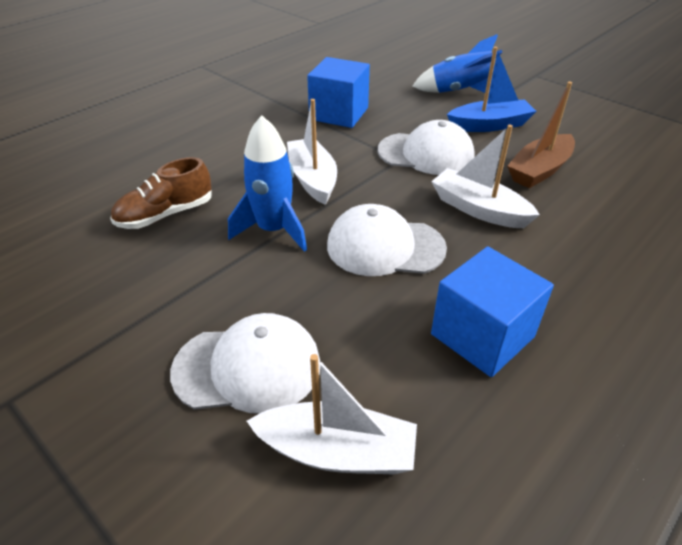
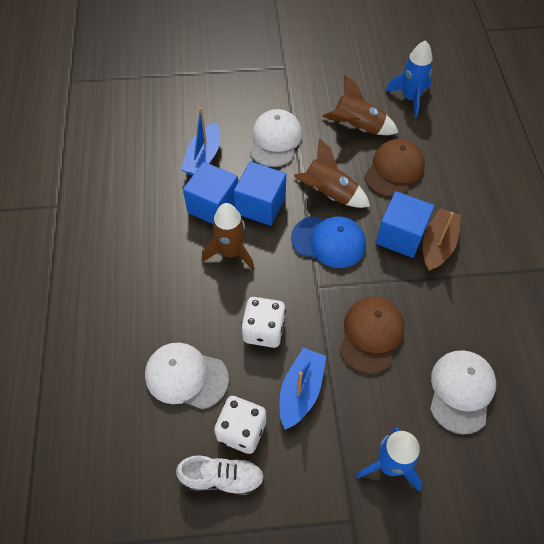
blue boat: 1 -> 2
blue cap: 0 -> 1
blue cube: 2 -> 3
brown cap: 0 -> 2
brown rocket: 0 -> 3
brown shoe: 1 -> 0
white boat: 3 -> 0
white dice: 0 -> 2
white shoe: 0 -> 1

